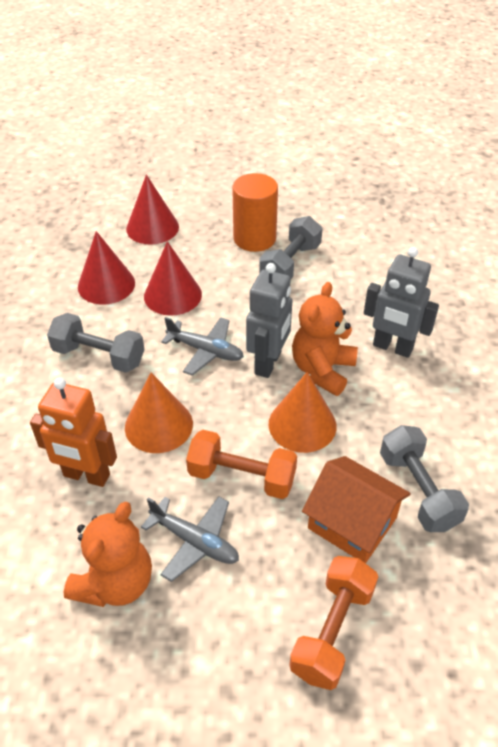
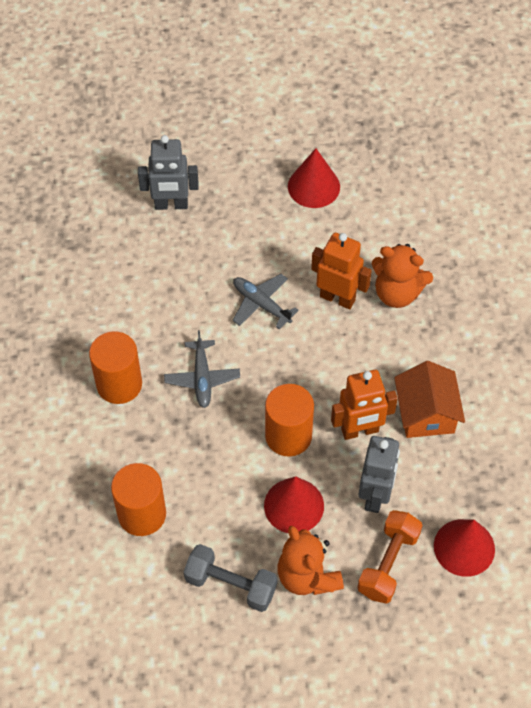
grey dumbbell: 3 -> 1
orange cone: 2 -> 0
orange cylinder: 1 -> 3
orange dumbbell: 2 -> 1
orange robot: 1 -> 2

